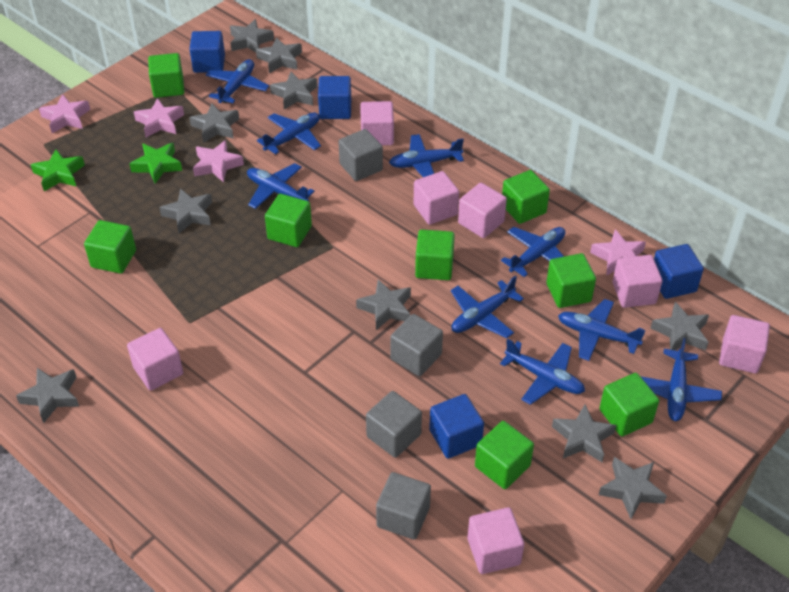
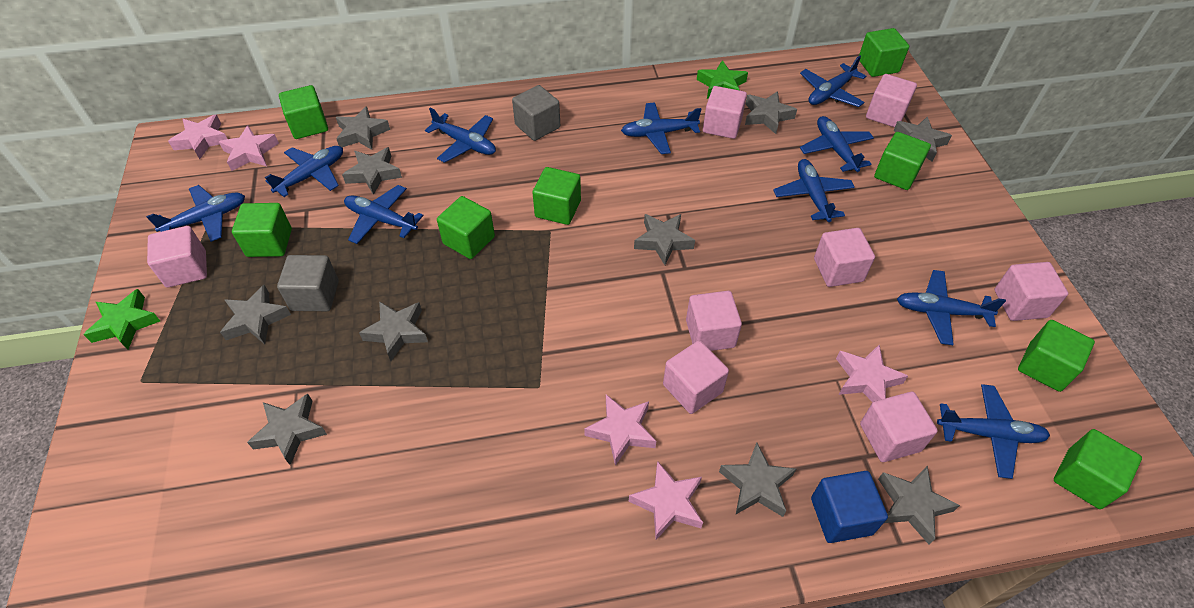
blue cube: 4 -> 1
blue plane: 9 -> 10
grey cube: 4 -> 2
pink cube: 7 -> 8
pink star: 4 -> 5

